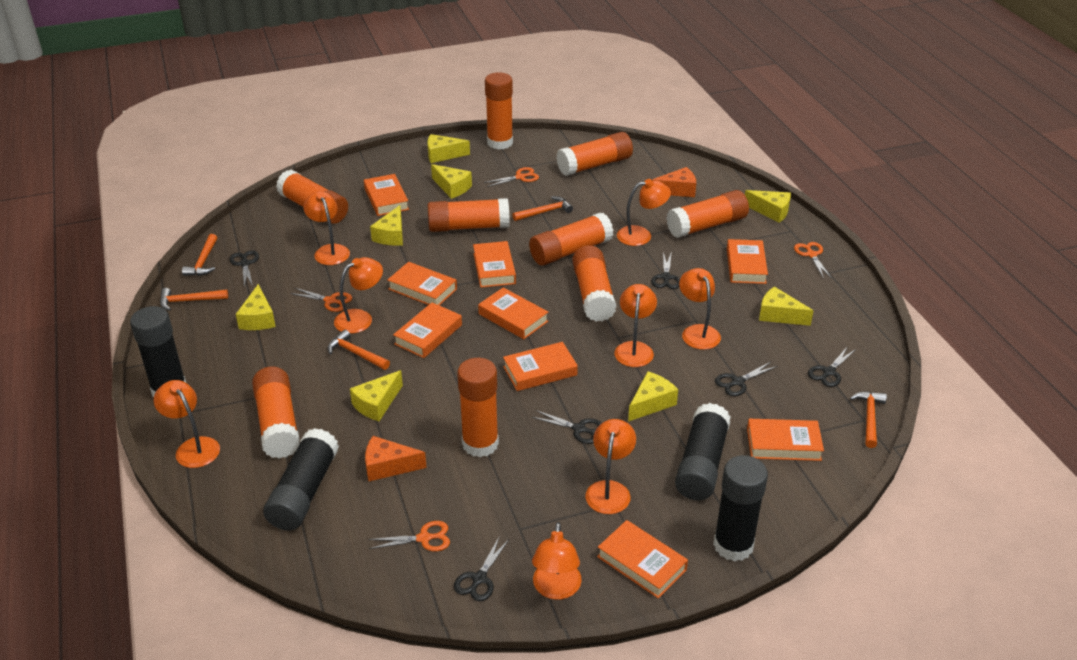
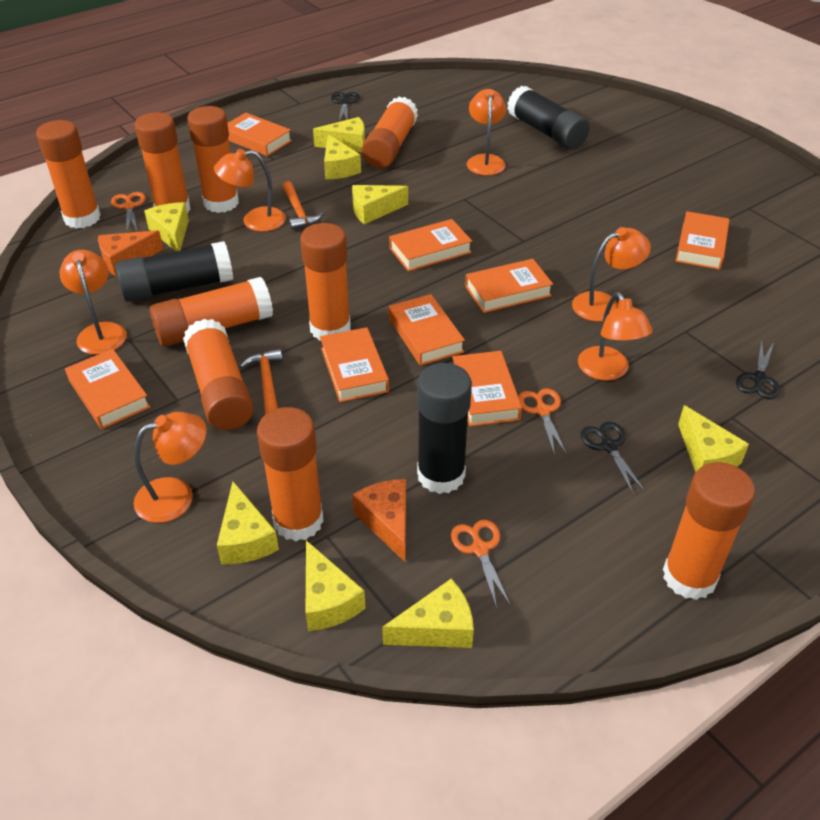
black glue stick: 4 -> 3
black scissors: 6 -> 3
orange book: 9 -> 8
orange hammer: 5 -> 2
orange lamp: 8 -> 6
orange scissors: 4 -> 3

